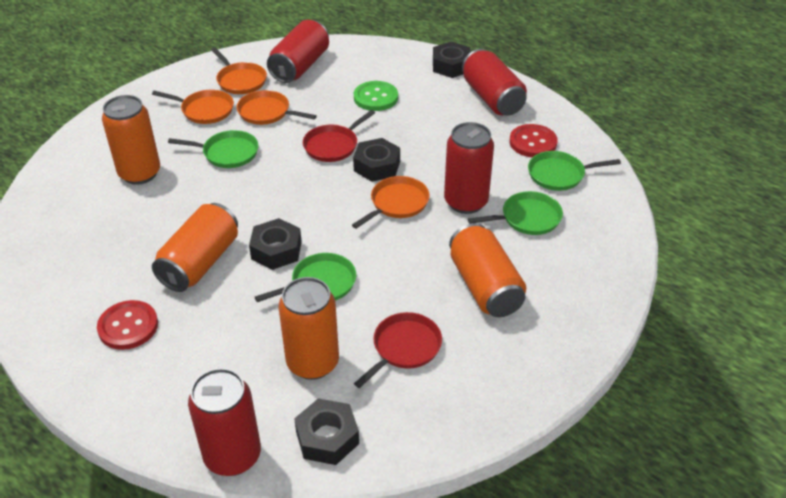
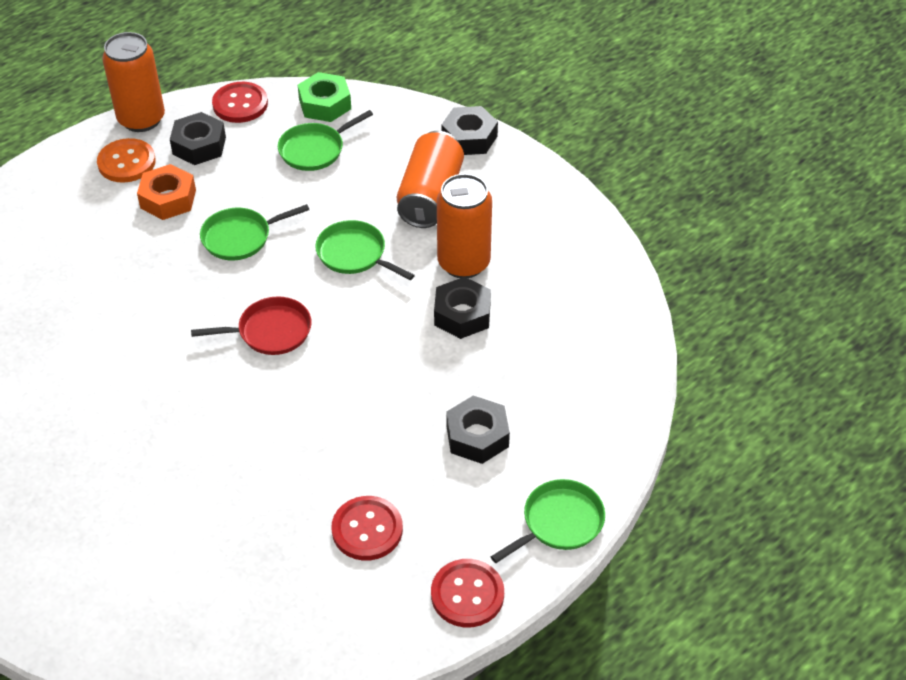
green button: 1 -> 0
green nut: 0 -> 1
orange button: 0 -> 1
orange can: 4 -> 3
orange nut: 0 -> 1
orange pan: 4 -> 0
red button: 2 -> 3
red can: 4 -> 0
red pan: 2 -> 1

